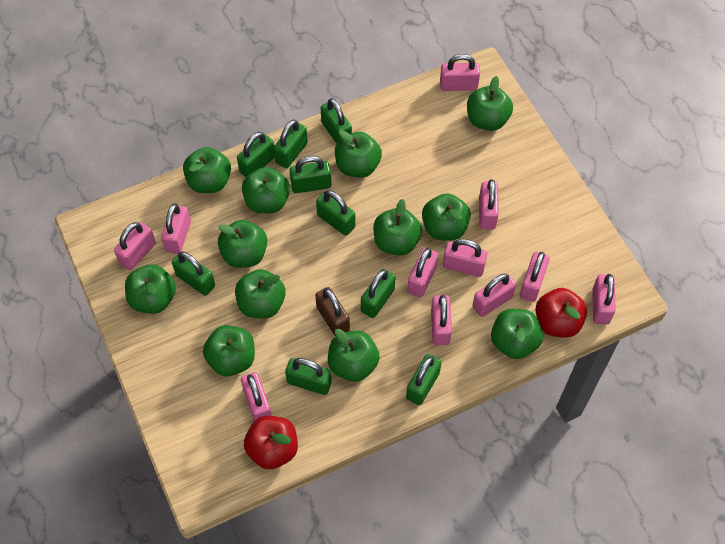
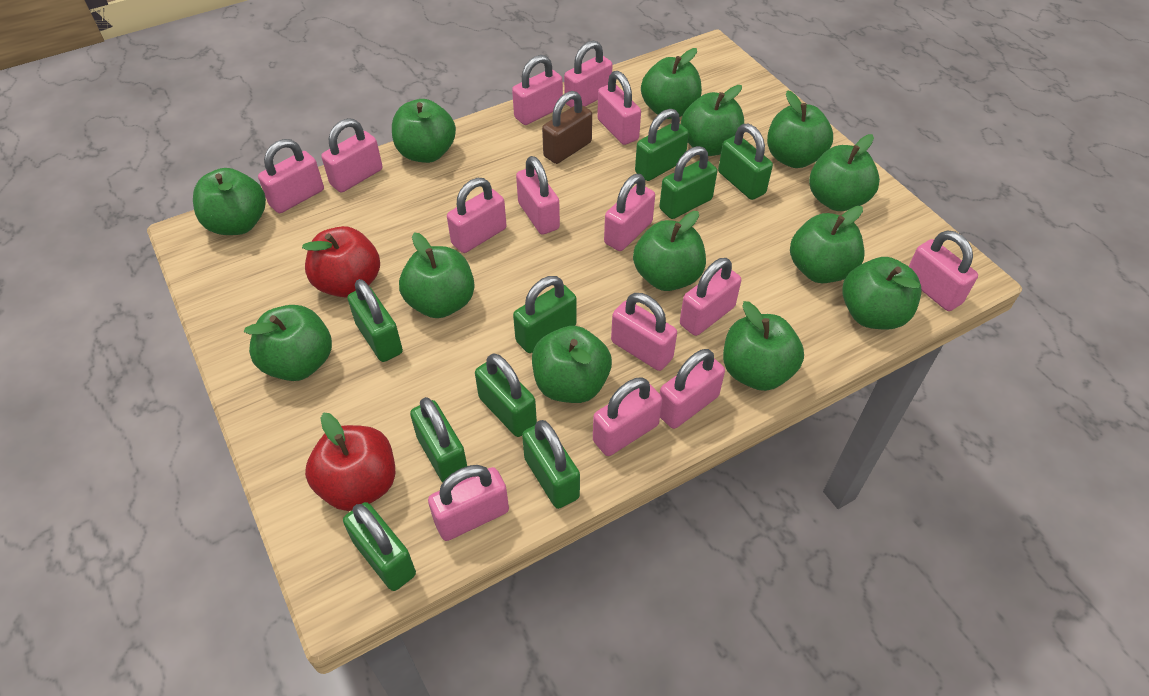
green apple: 12 -> 13
pink padlock: 11 -> 14

